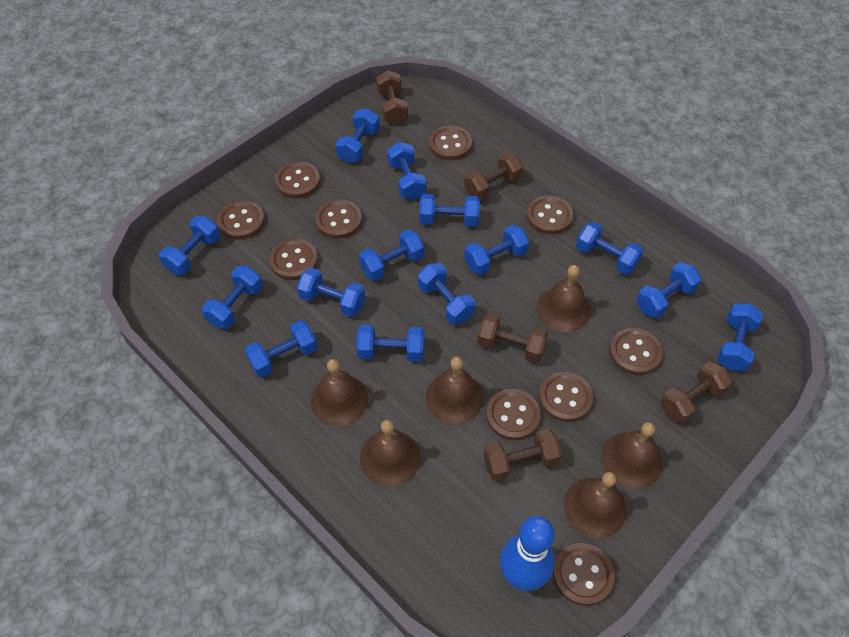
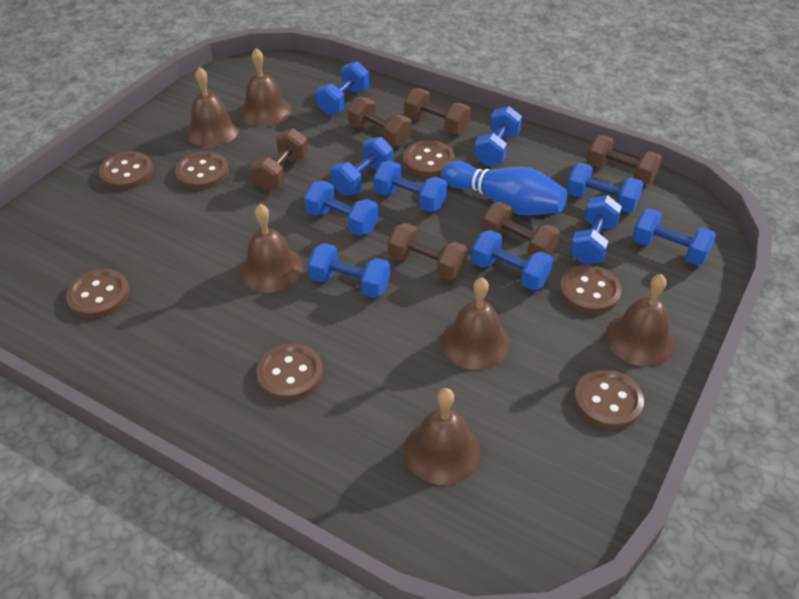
blue dumbbell: 14 -> 10
brown button: 10 -> 7
brown dumbbell: 5 -> 6

